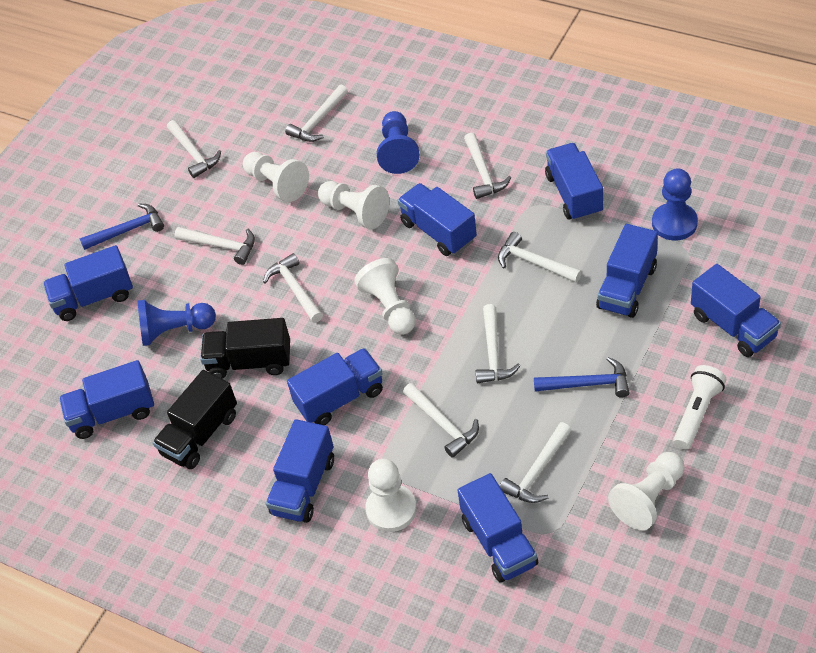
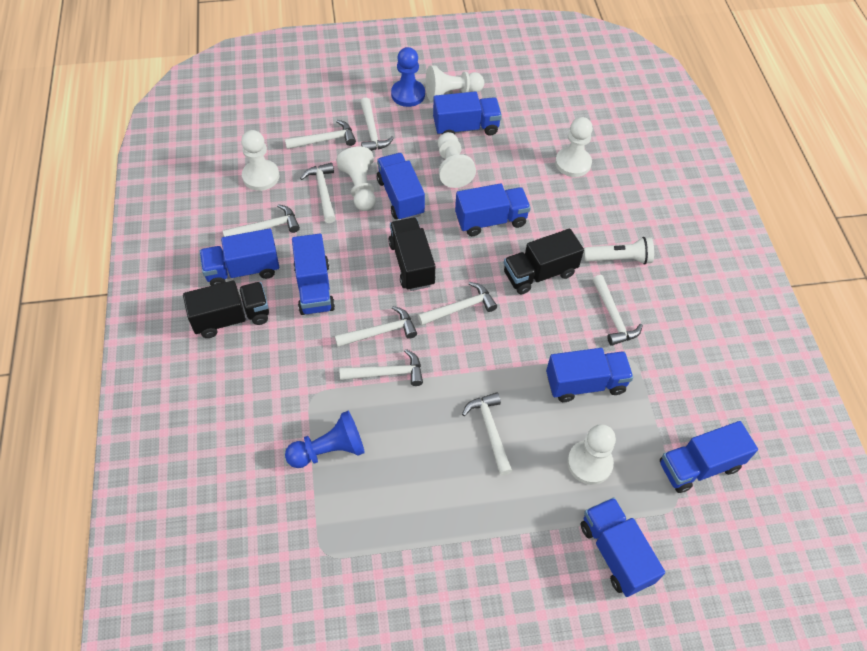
black truck: 2 -> 3
blue hammer: 2 -> 0
blue pawn: 3 -> 2
blue truck: 9 -> 8
white pawn: 5 -> 6

